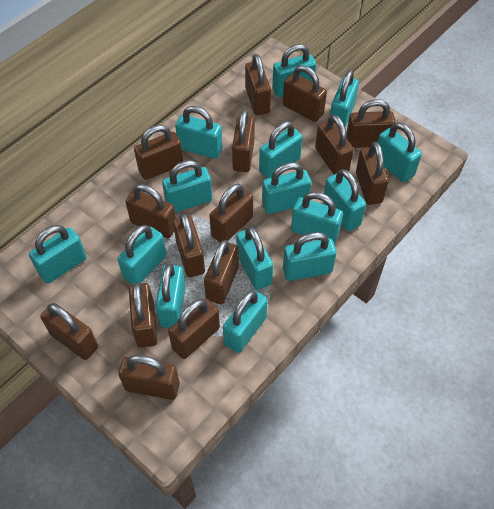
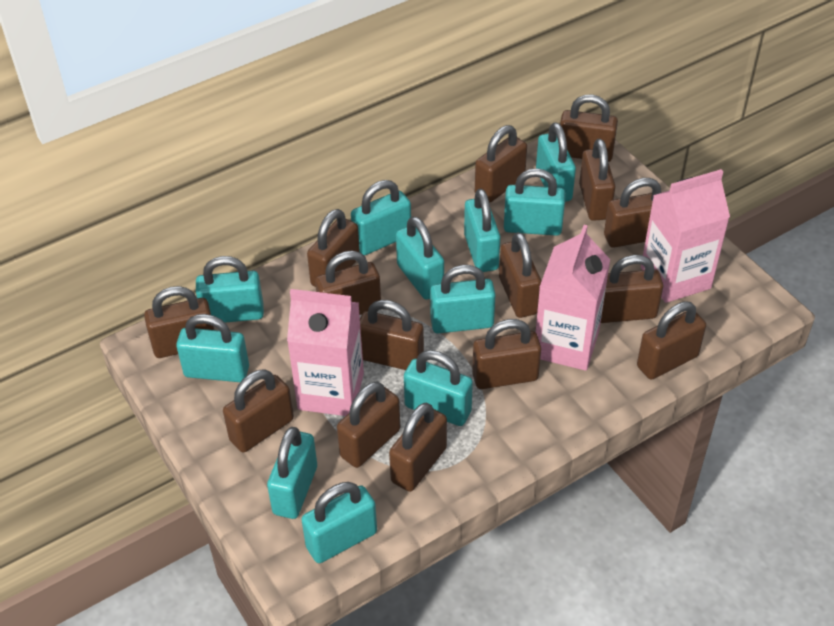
pink carton: 0 -> 3
turquoise padlock: 15 -> 11

